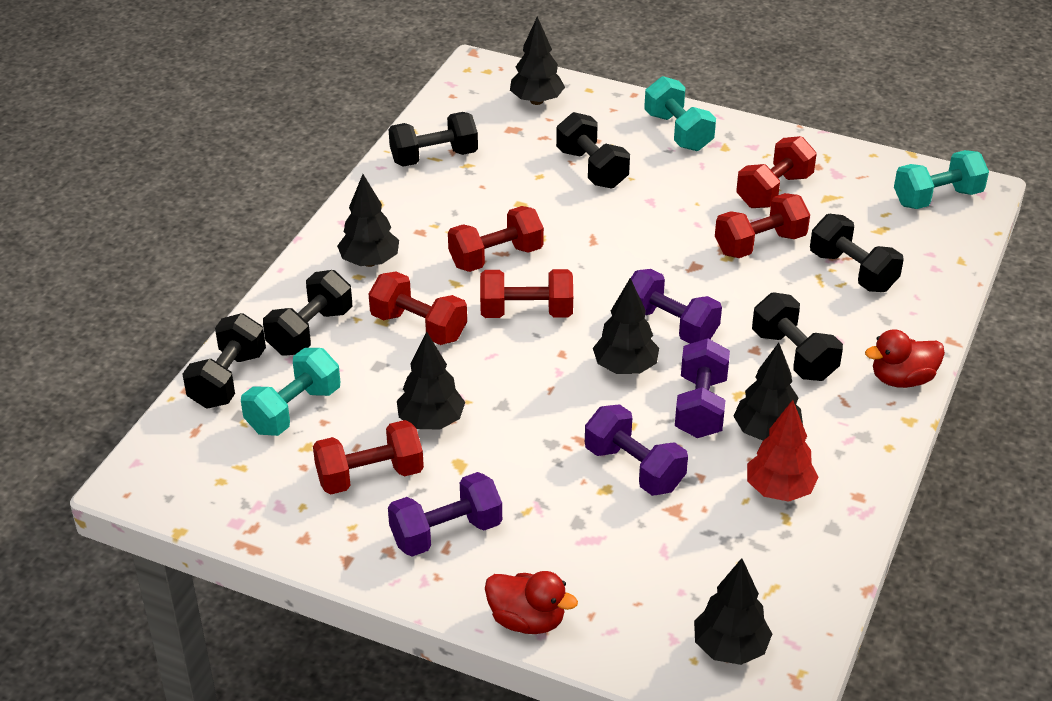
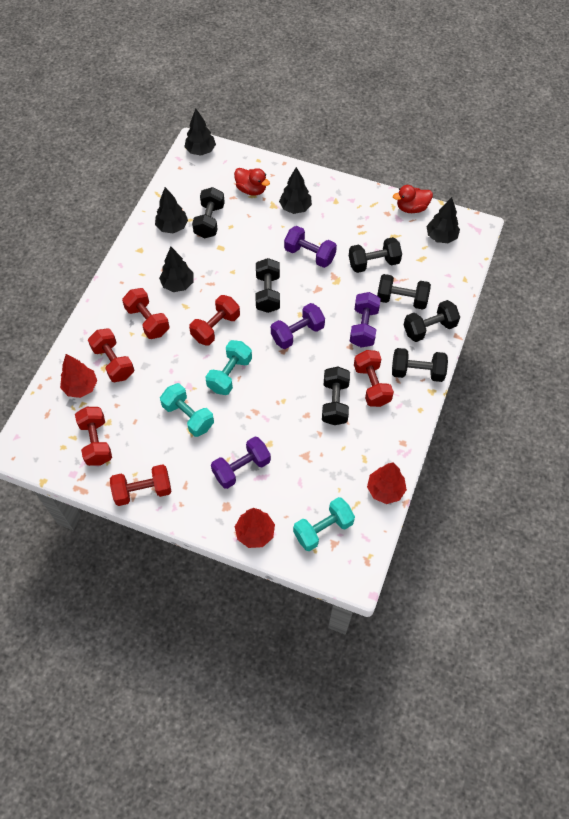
black dumbbell: 6 -> 7
black tree: 6 -> 5
red tree: 1 -> 3

